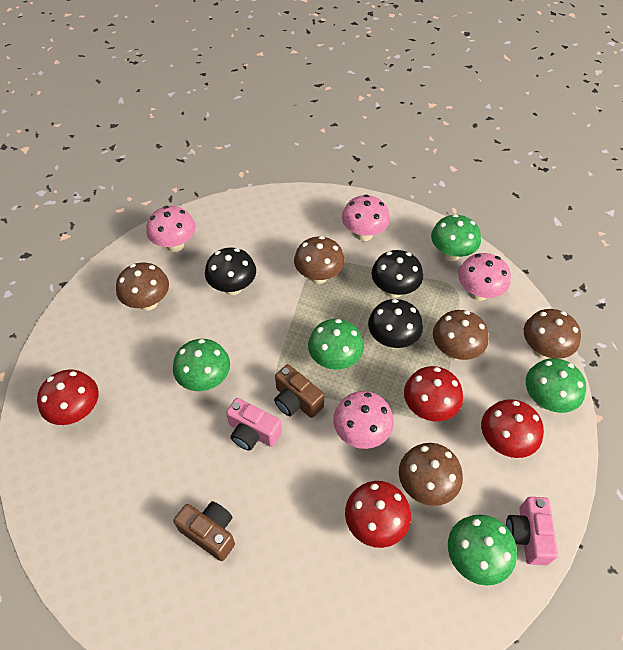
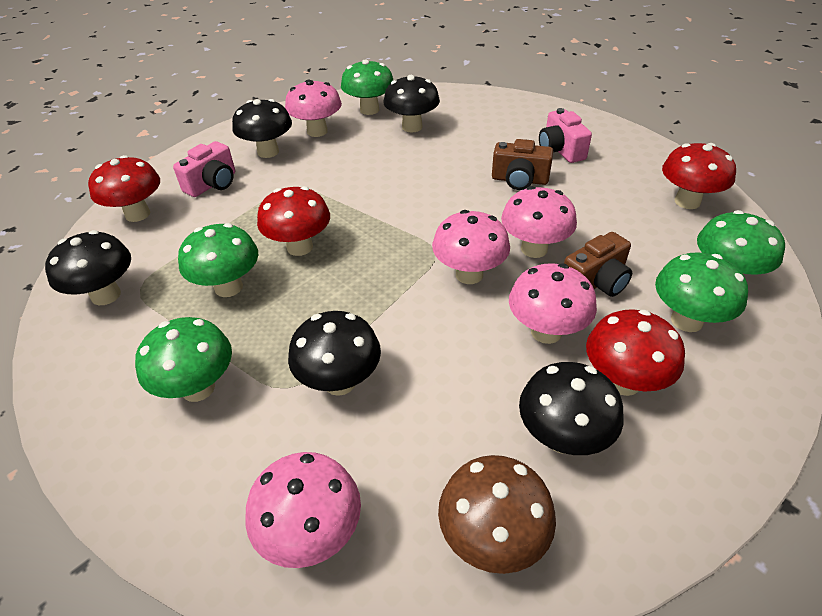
black mushroom: 3 -> 5
brown mushroom: 5 -> 1
pink mushroom: 4 -> 5

